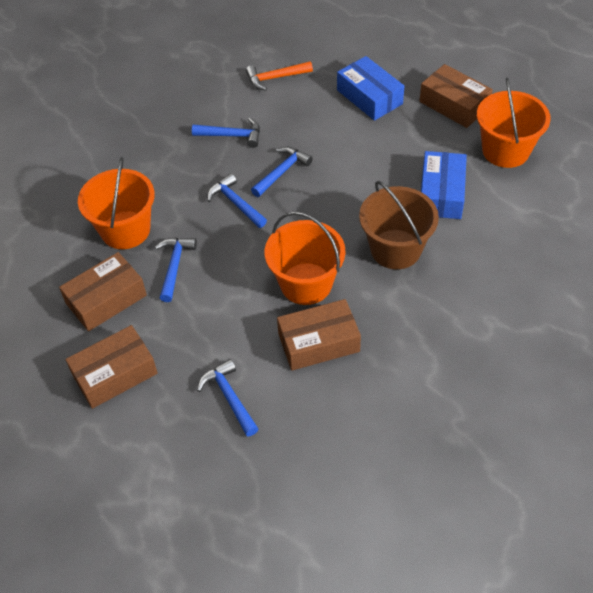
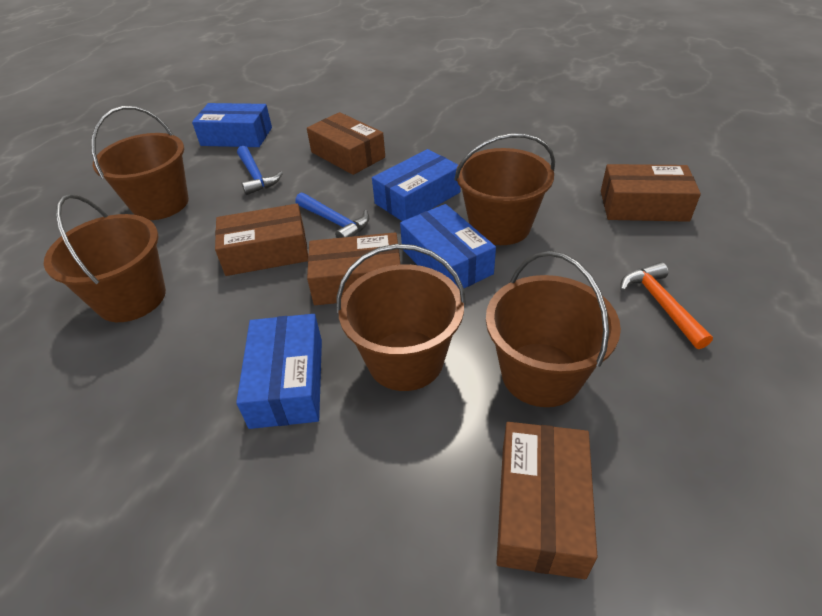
blue box: 2 -> 4
blue hammer: 5 -> 2
brown box: 4 -> 5
brown bucket: 1 -> 5
orange bucket: 3 -> 0

